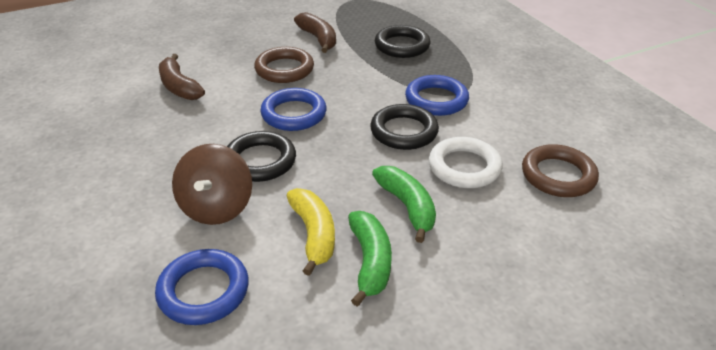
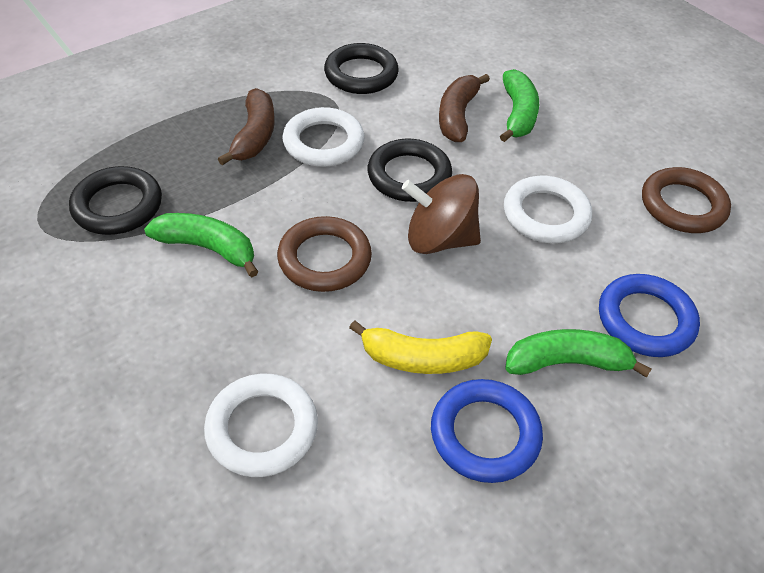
blue ring: 3 -> 2
green banana: 2 -> 3
white ring: 1 -> 3

